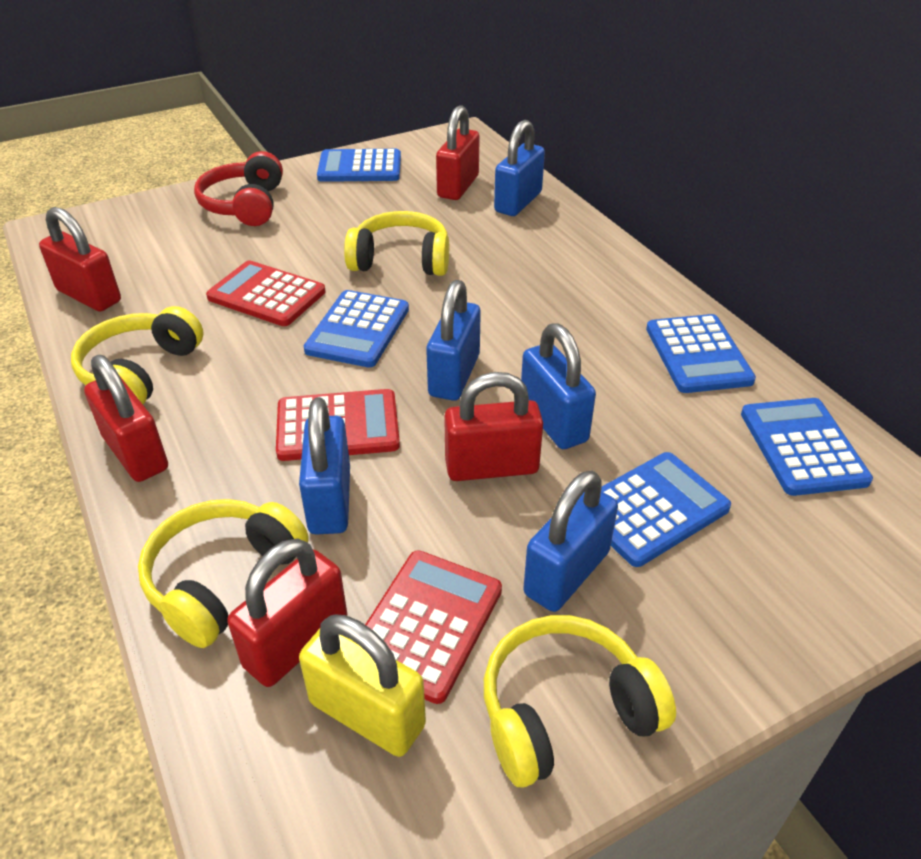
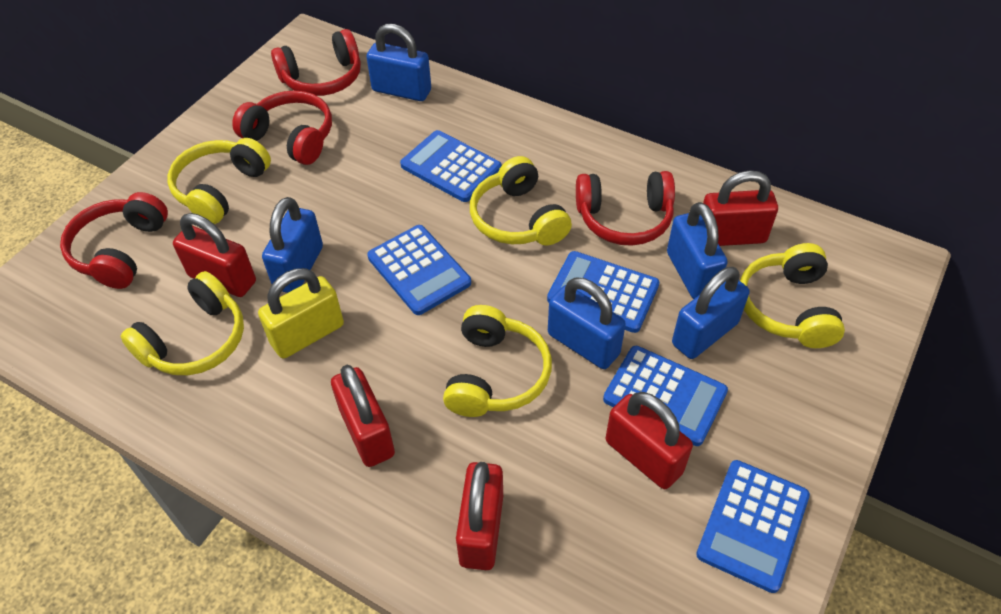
red calculator: 3 -> 0
red headphones: 1 -> 4
yellow headphones: 4 -> 5

